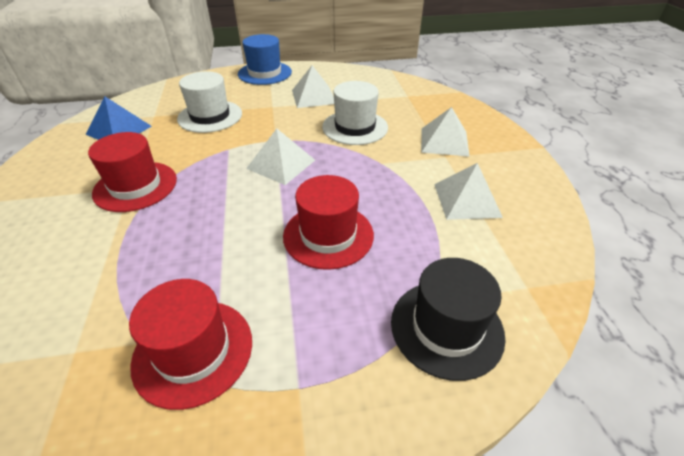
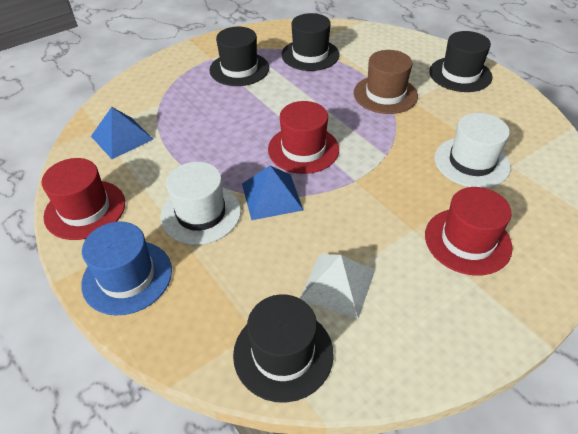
black hat: 1 -> 4
blue pyramid: 1 -> 2
brown hat: 0 -> 1
white pyramid: 4 -> 1

